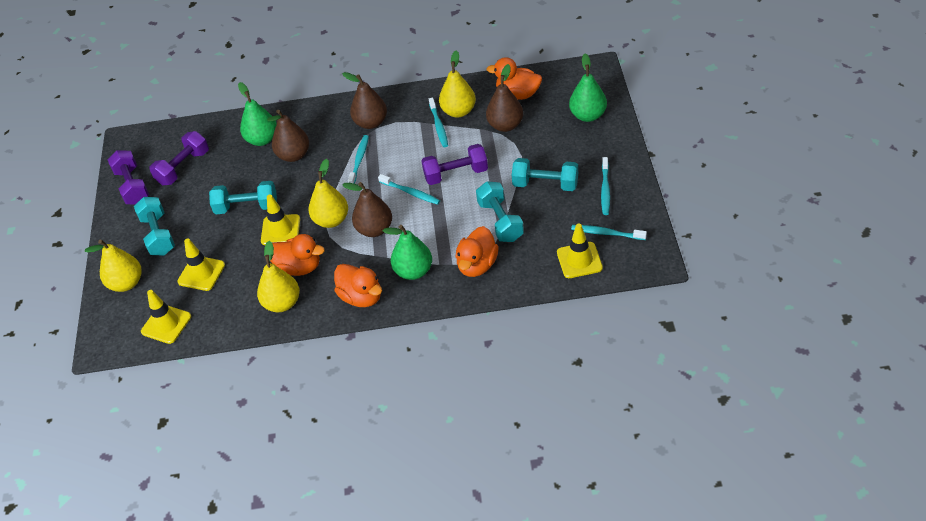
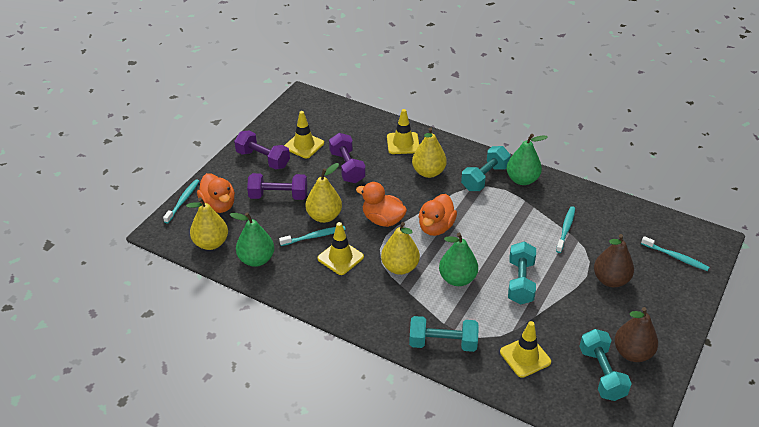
brown pear: 4 -> 2
orange duck: 4 -> 3
turquoise toothbrush: 5 -> 4

